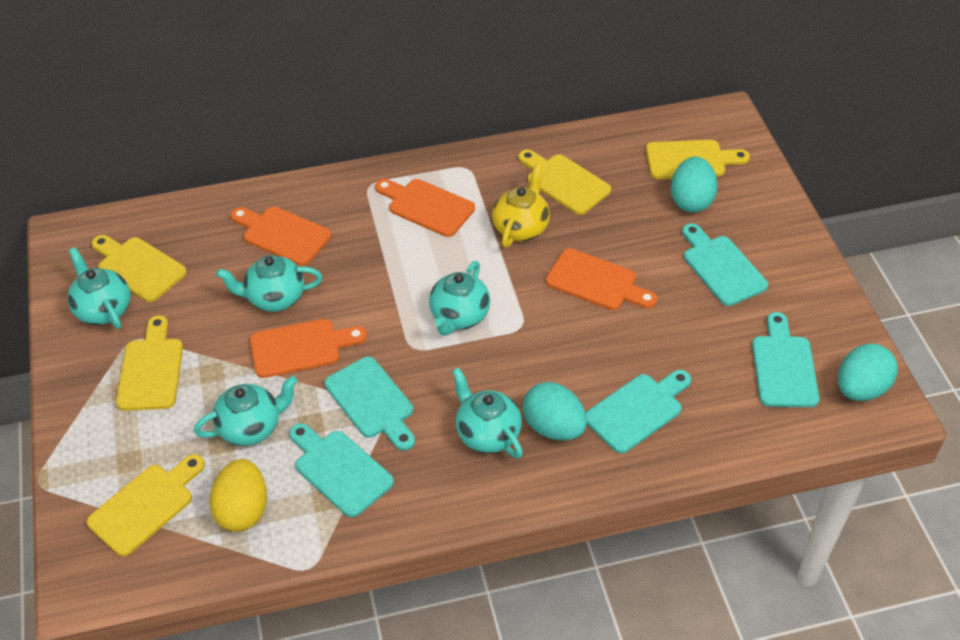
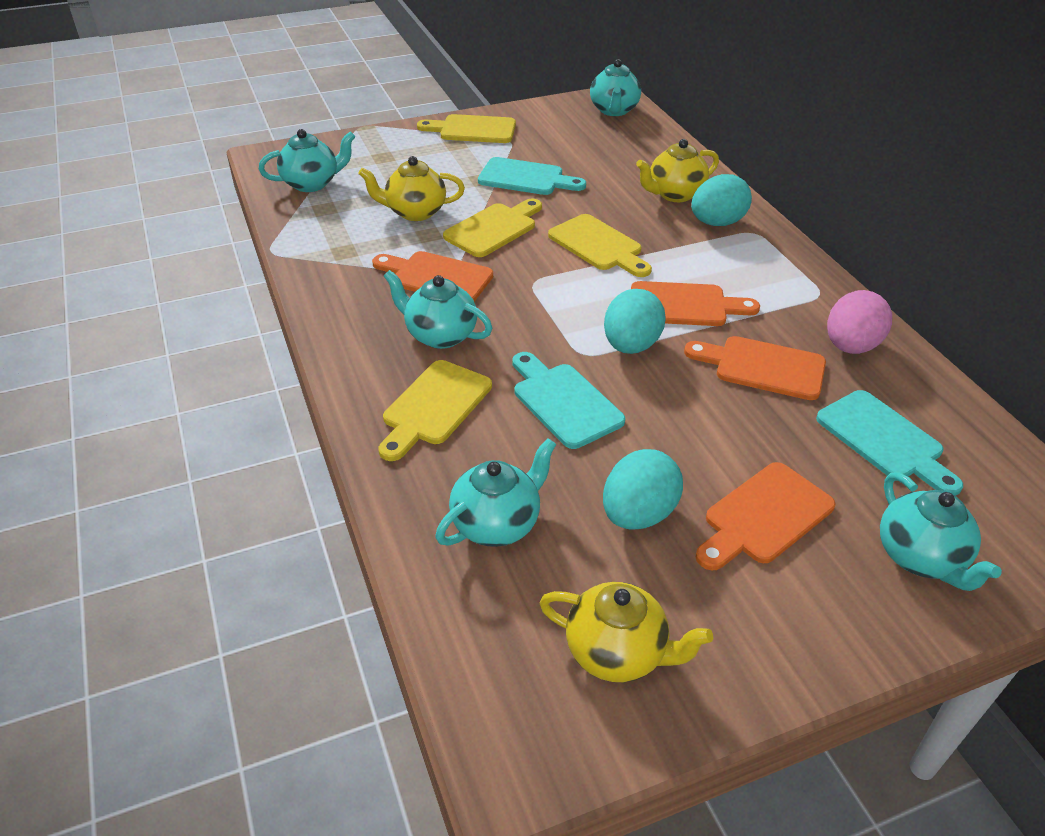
pink egg: 0 -> 1
turquoise cutting board: 5 -> 3
yellow cutting board: 5 -> 4
yellow egg: 1 -> 0
yellow teapot: 1 -> 3

